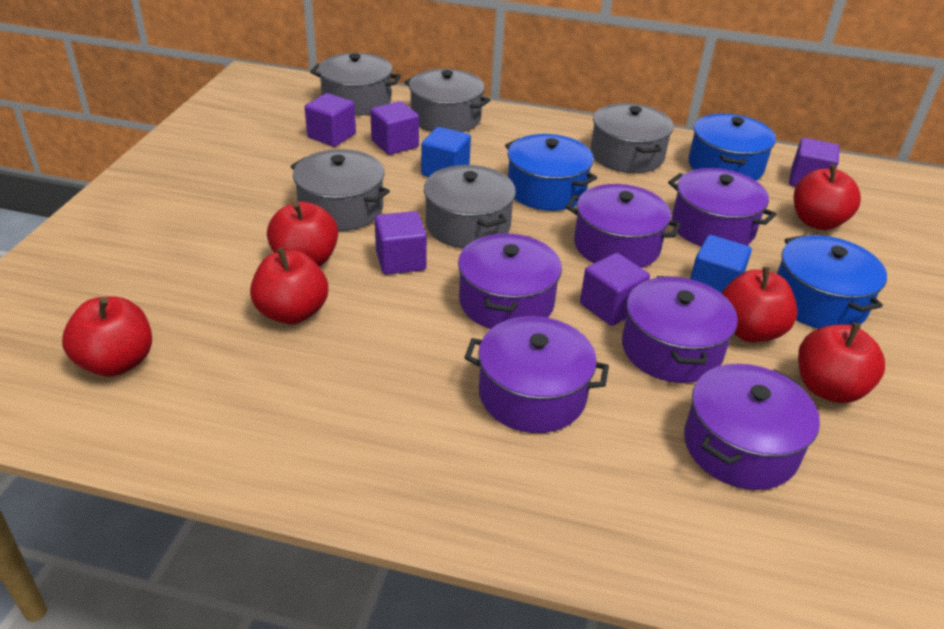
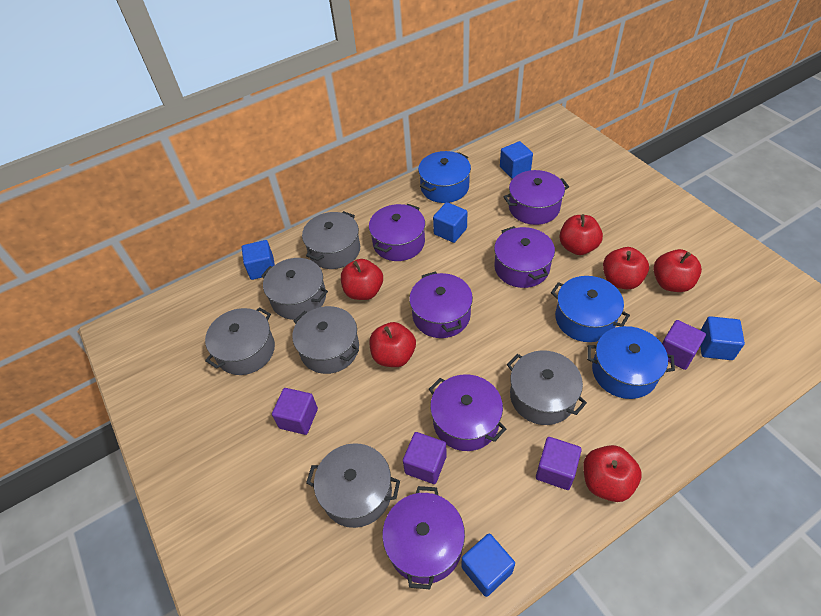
blue cube: 2 -> 5
grey pot: 5 -> 6
purple cube: 5 -> 4

